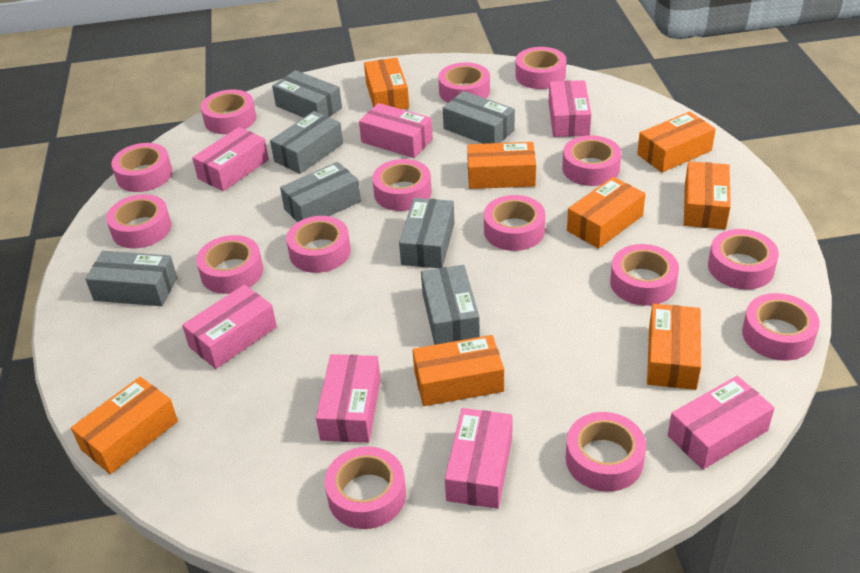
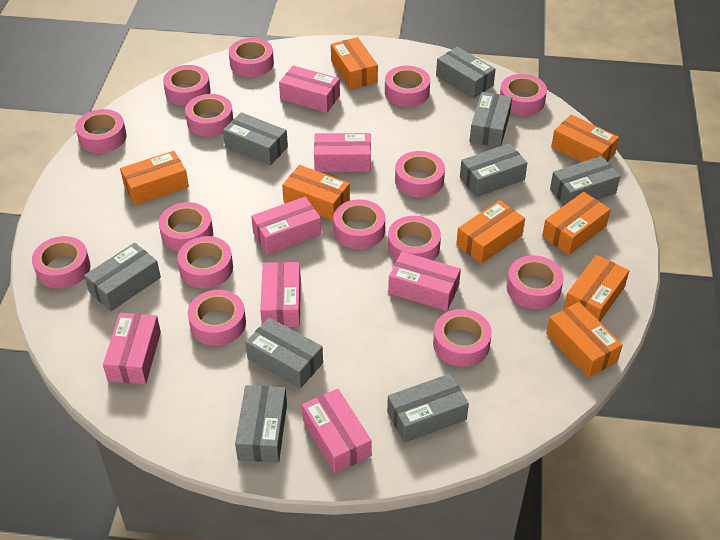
grey box: 7 -> 9

